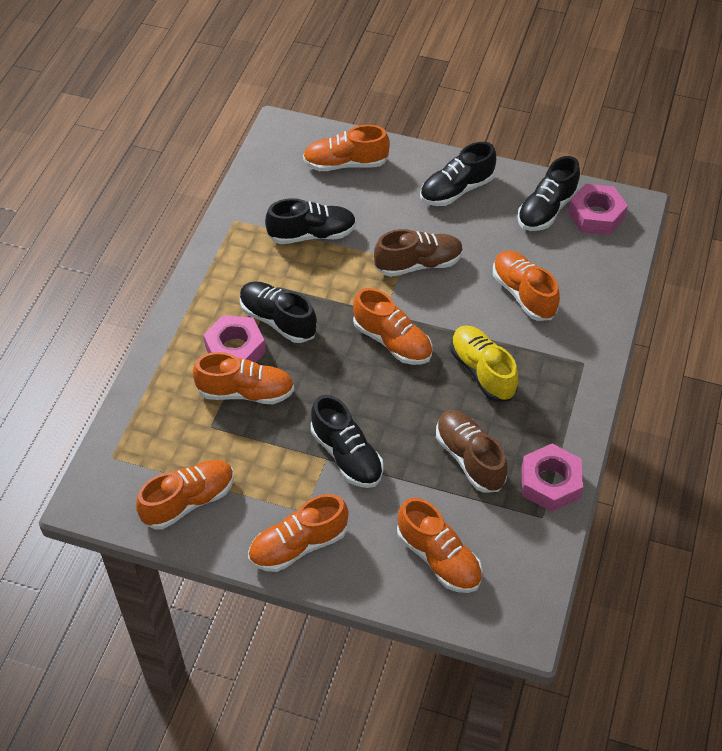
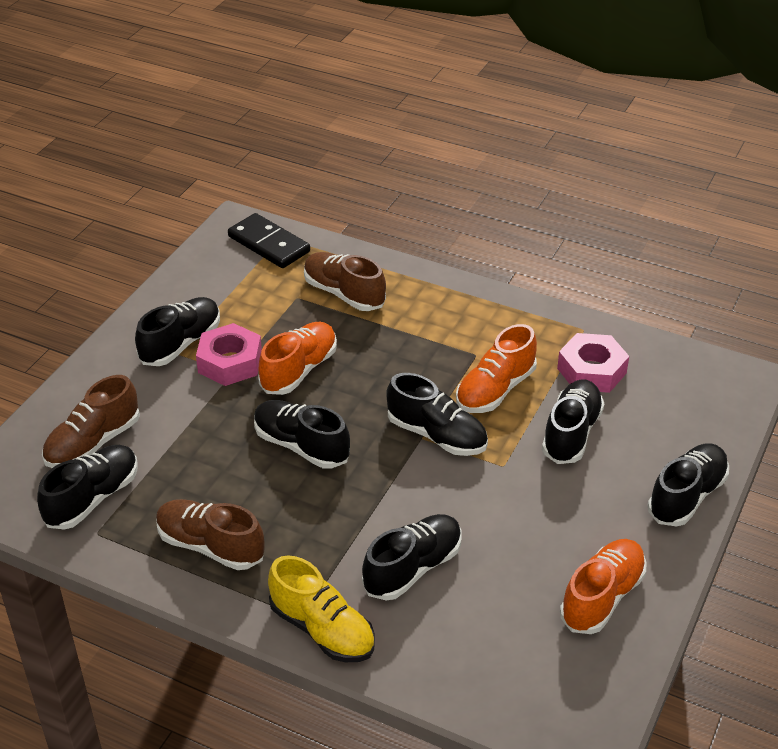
black domino: 0 -> 1
black shoe: 5 -> 7
brown shoe: 2 -> 3
orange shoe: 7 -> 3
pink nut: 3 -> 2

